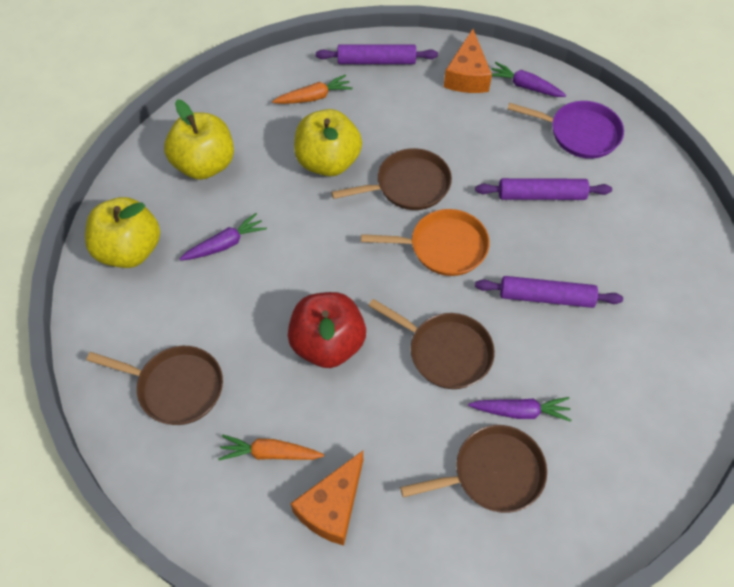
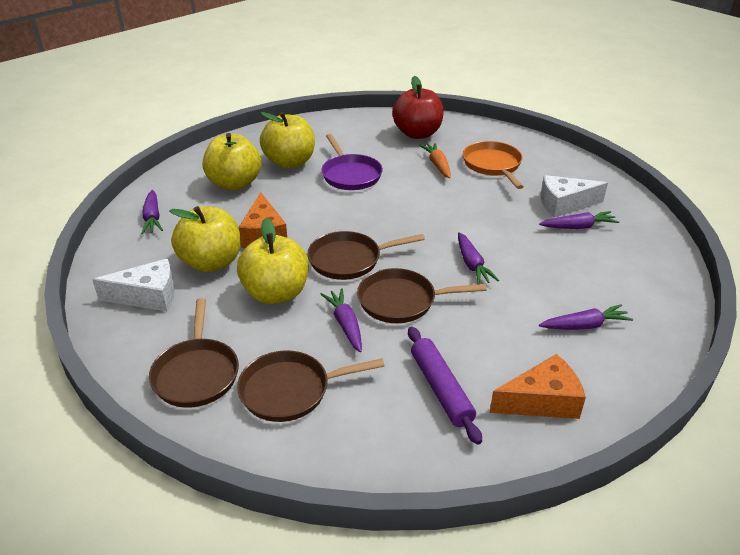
orange carrot: 2 -> 1
purple carrot: 3 -> 5
purple rolling pin: 3 -> 1
white cheese: 0 -> 2
yellow apple: 3 -> 4

